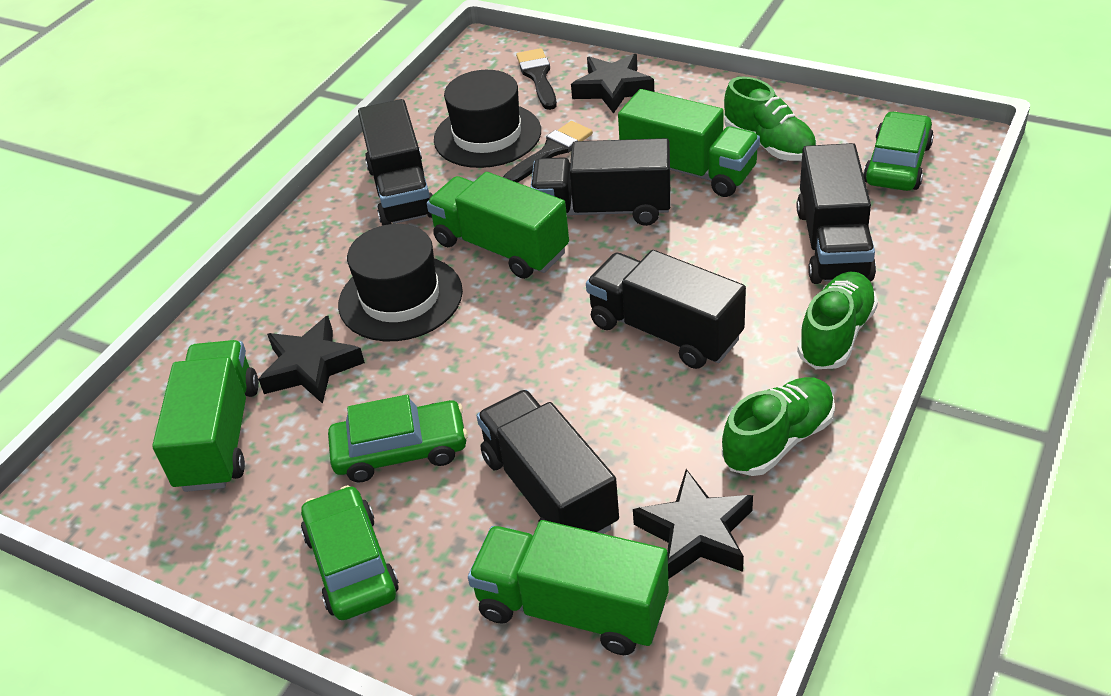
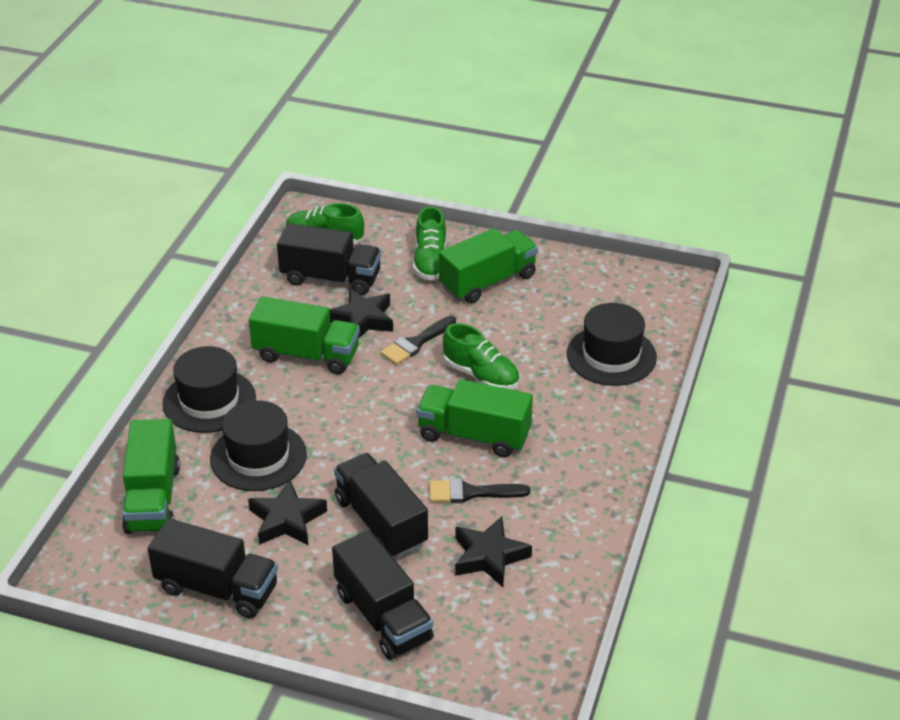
black hat: 2 -> 3
black truck: 5 -> 4
green car: 3 -> 0

